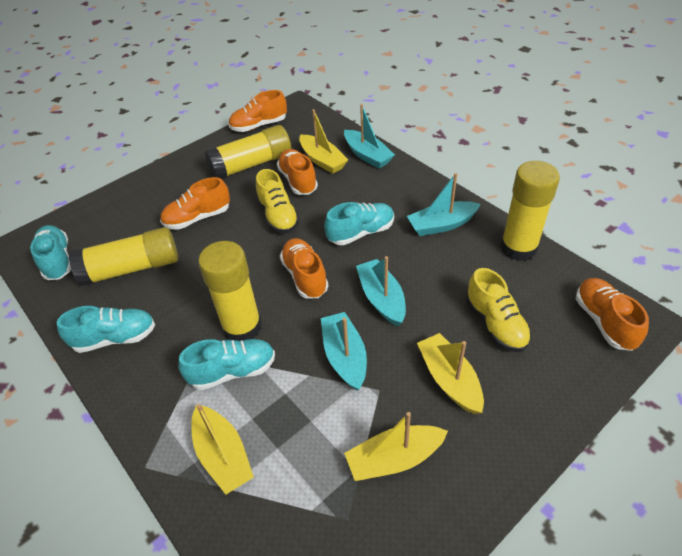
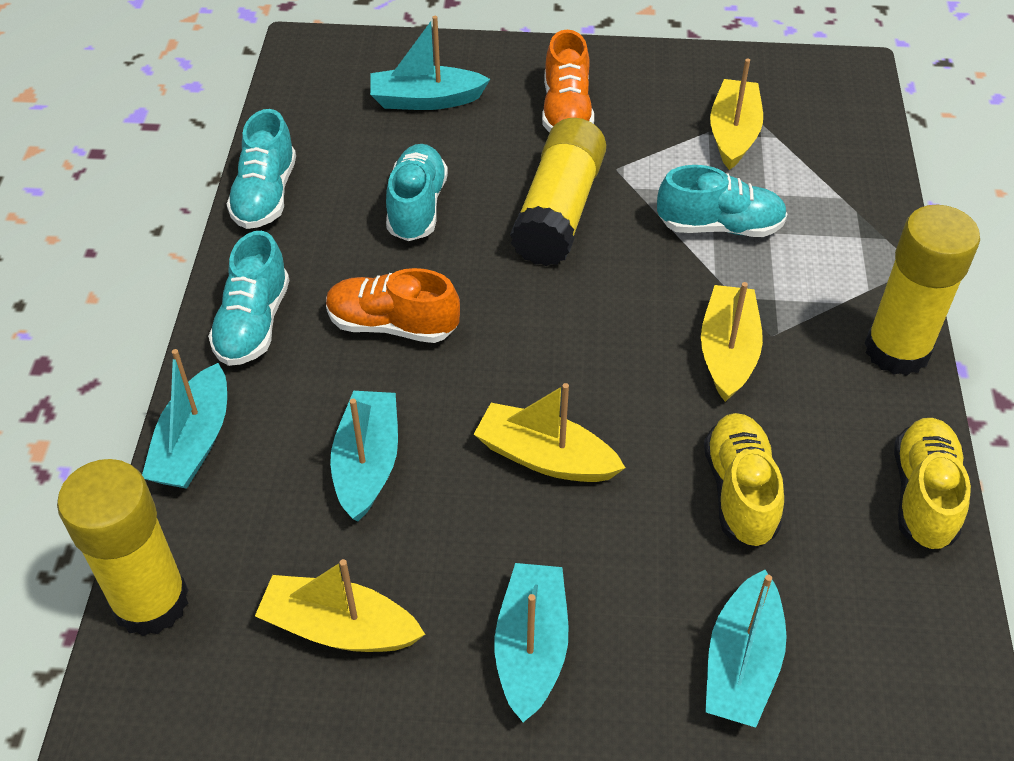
orange shoe: 5 -> 2
turquoise boat: 4 -> 5
yellow glue stick: 4 -> 3

